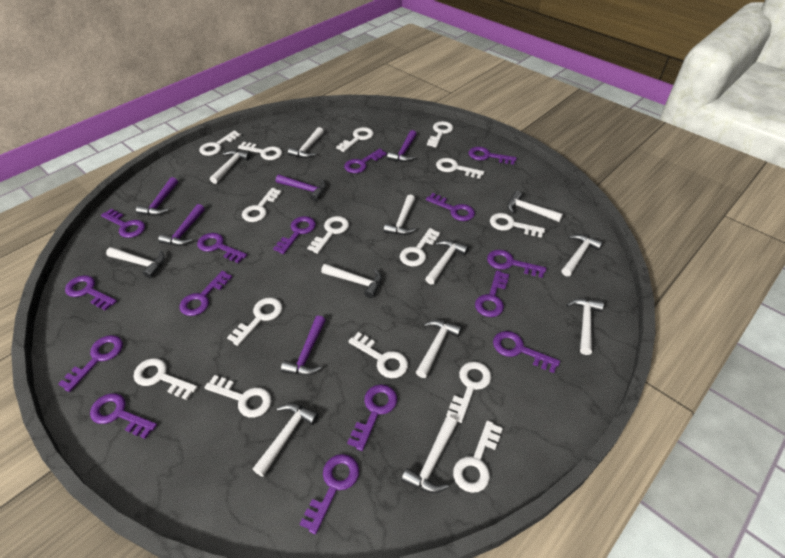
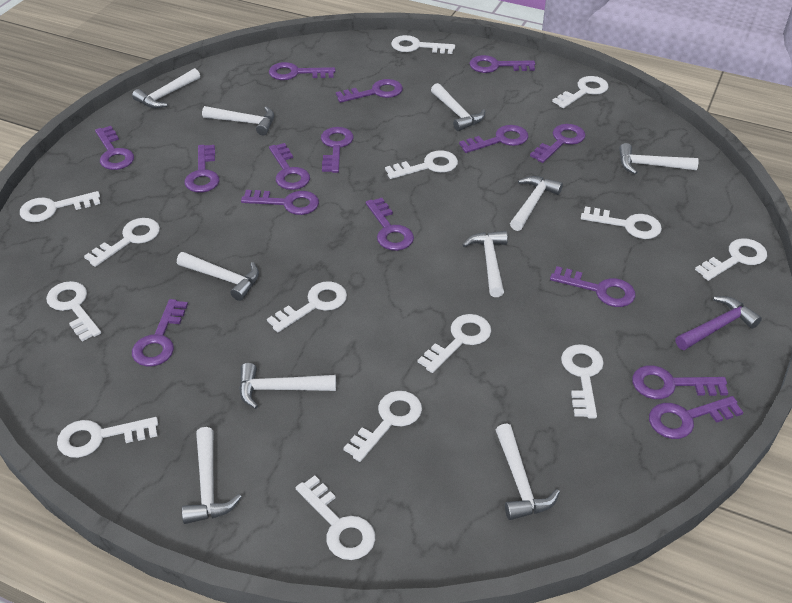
purple hammer: 5 -> 1
white hammer: 12 -> 10
white key: 15 -> 14

